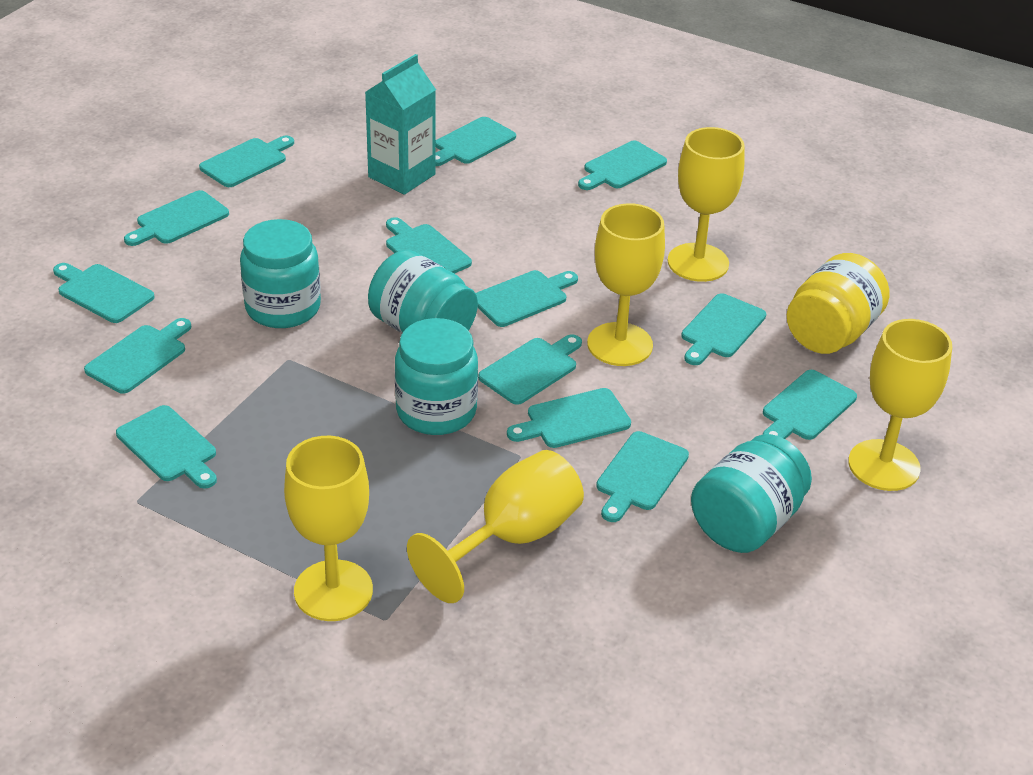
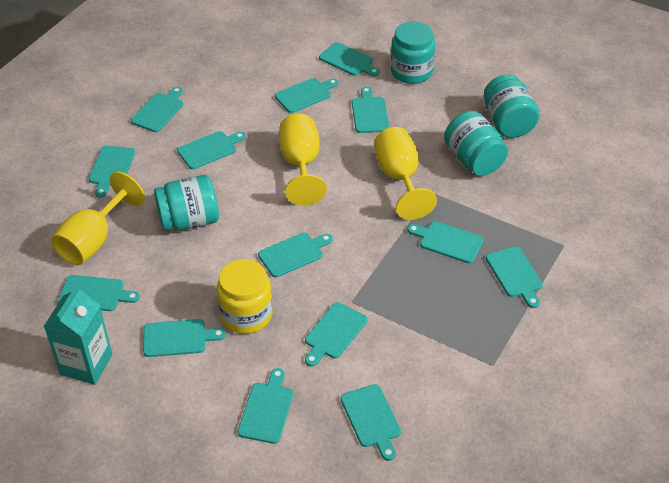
yellow goblet: 5 -> 3

